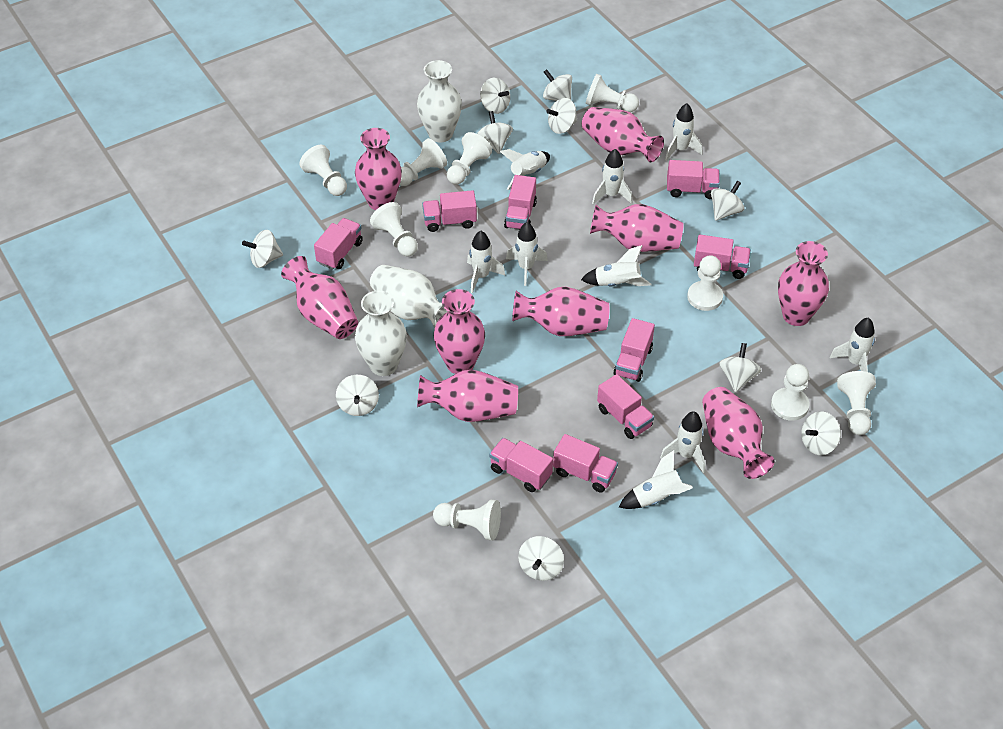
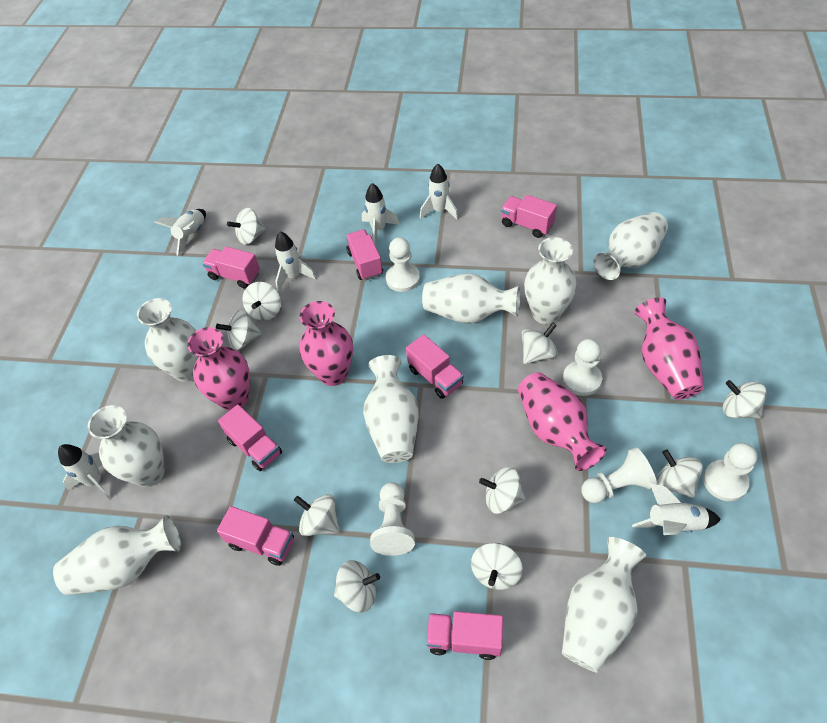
pink truck: 9 -> 7
pink vase: 9 -> 4
white pawn: 9 -> 5
white rocket: 9 -> 6
white vase: 3 -> 8

